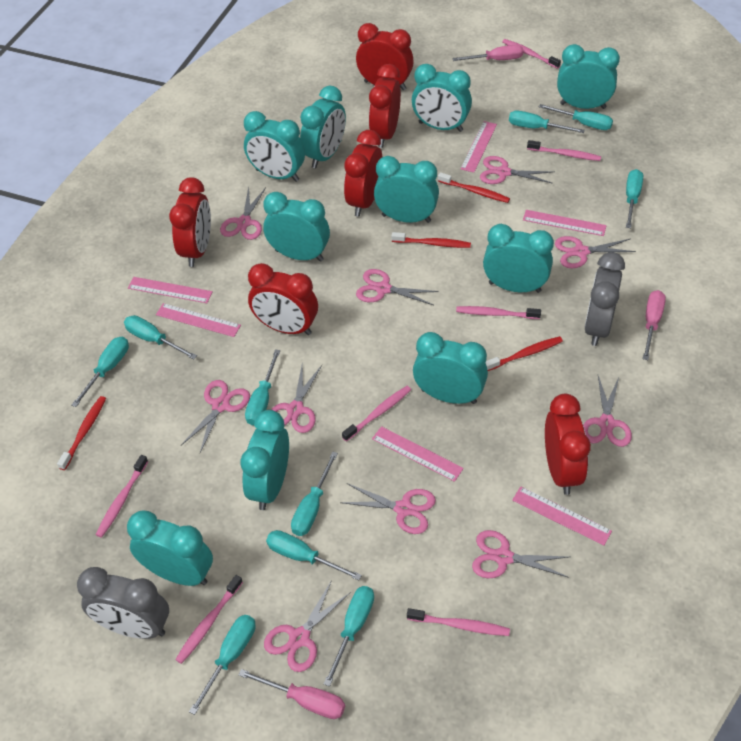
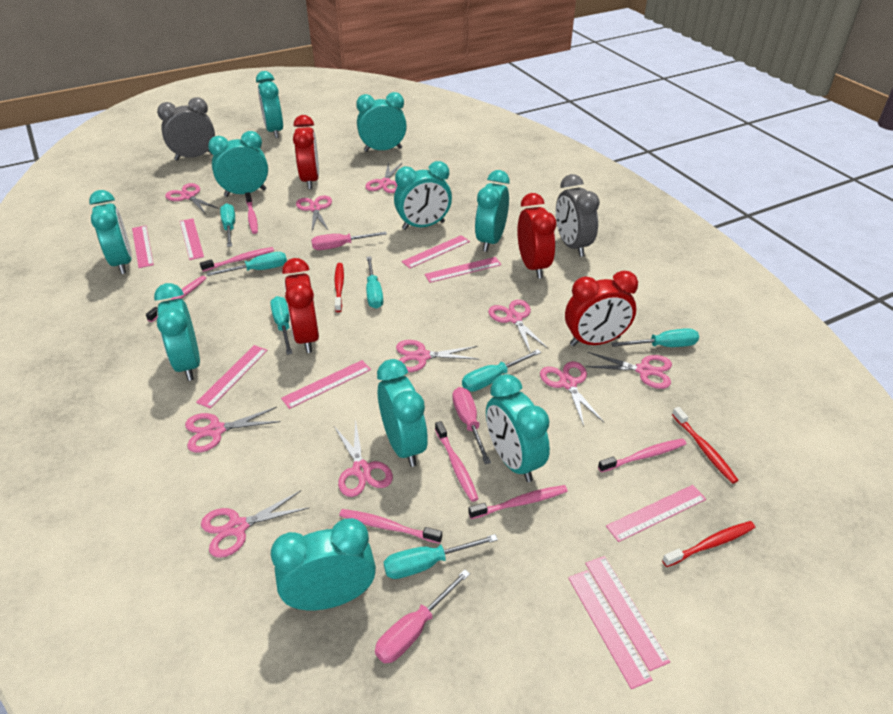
pink ruler: 6 -> 9
red clock: 6 -> 4
red toothbrush: 4 -> 3
turquoise screwdriver: 10 -> 7

